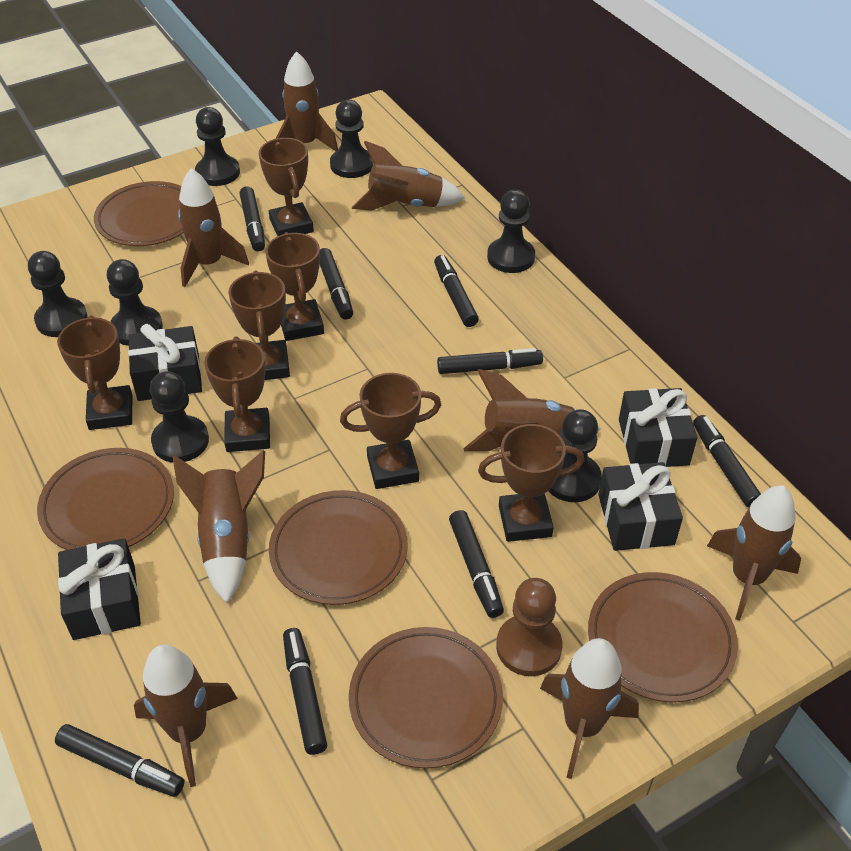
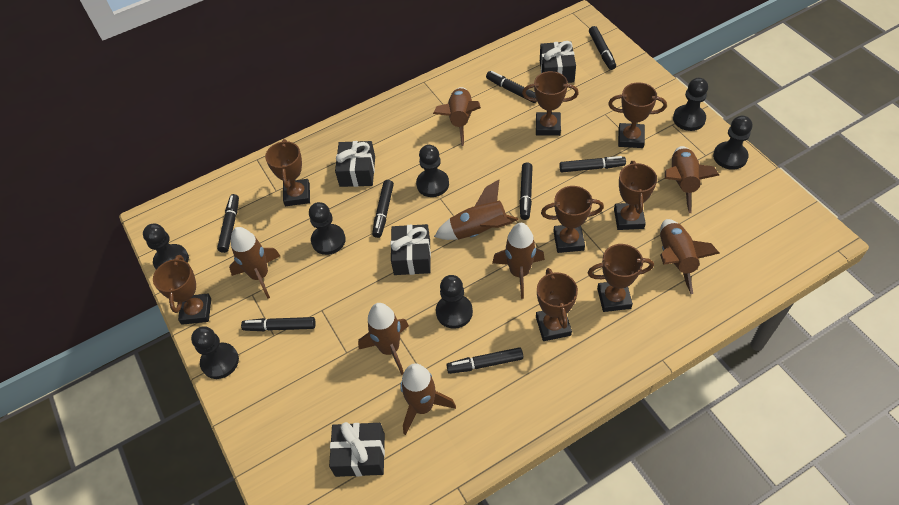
brown pawn: 1 -> 0
brown plate: 5 -> 0
brown trophy: 7 -> 8

